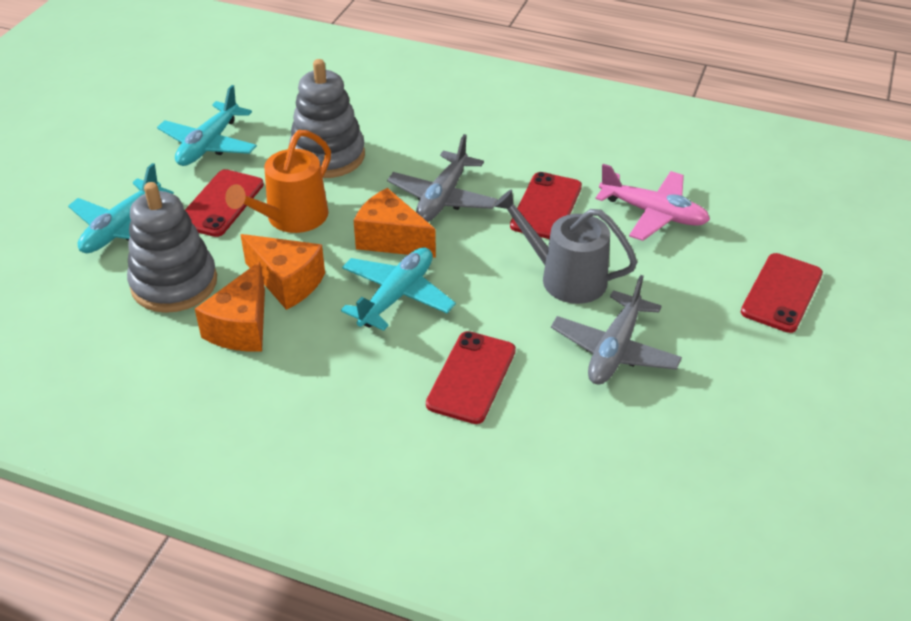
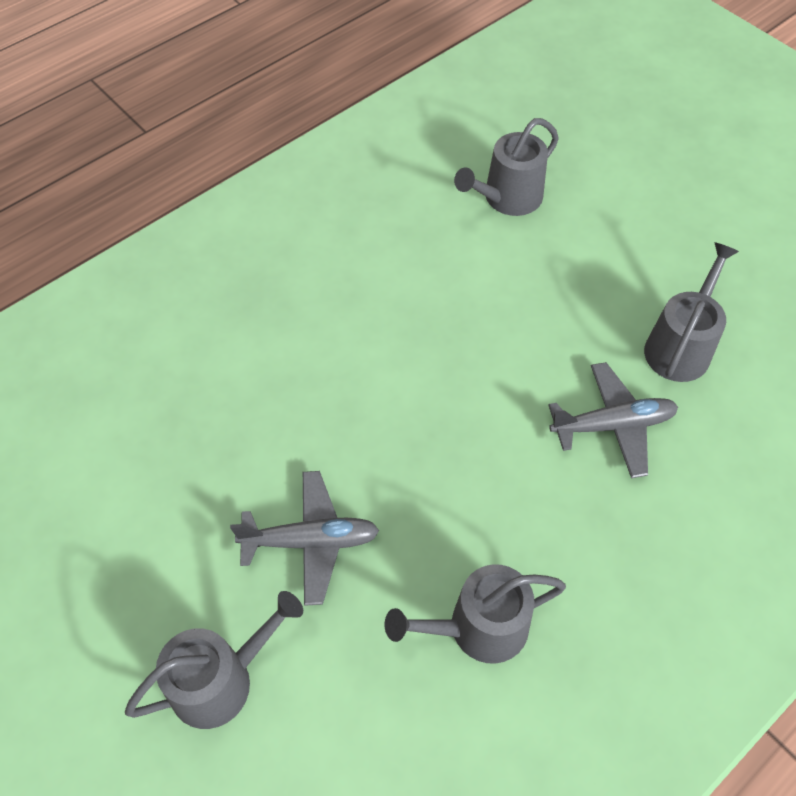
grey stacking toy: 2 -> 0
grey watering can: 1 -> 4
orange cheese: 3 -> 0
orange watering can: 1 -> 0
pink plane: 1 -> 0
red phone: 4 -> 0
turquoise plane: 3 -> 0

